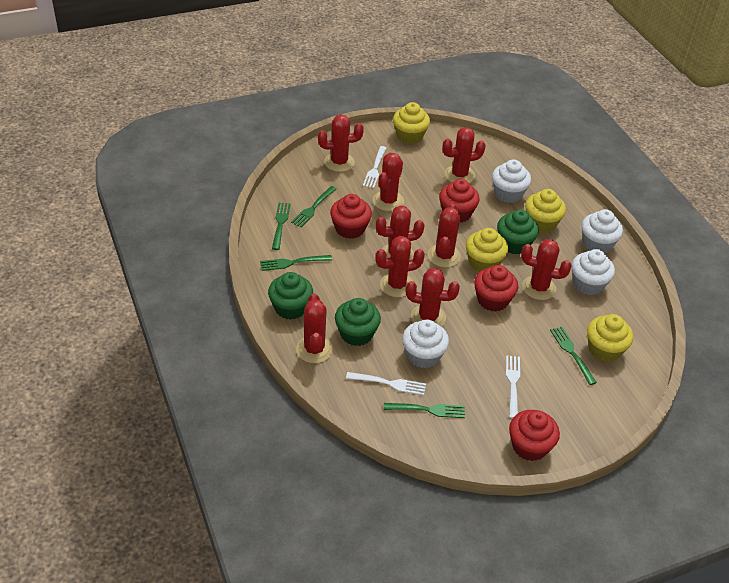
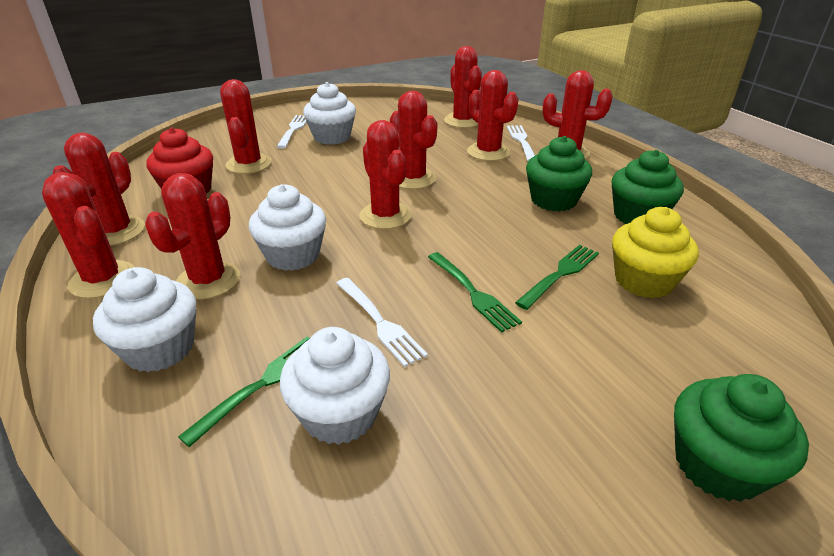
green fork: 5 -> 3
red cupcake: 4 -> 1
yellow cupcake: 4 -> 1

